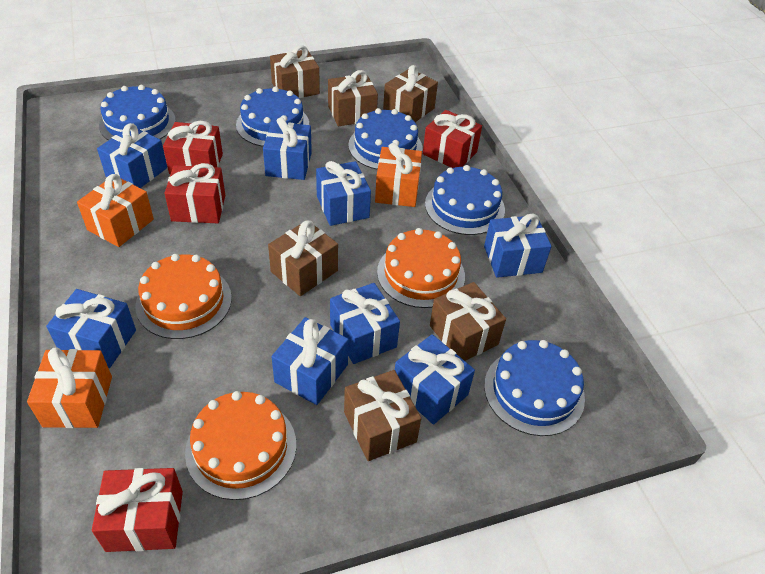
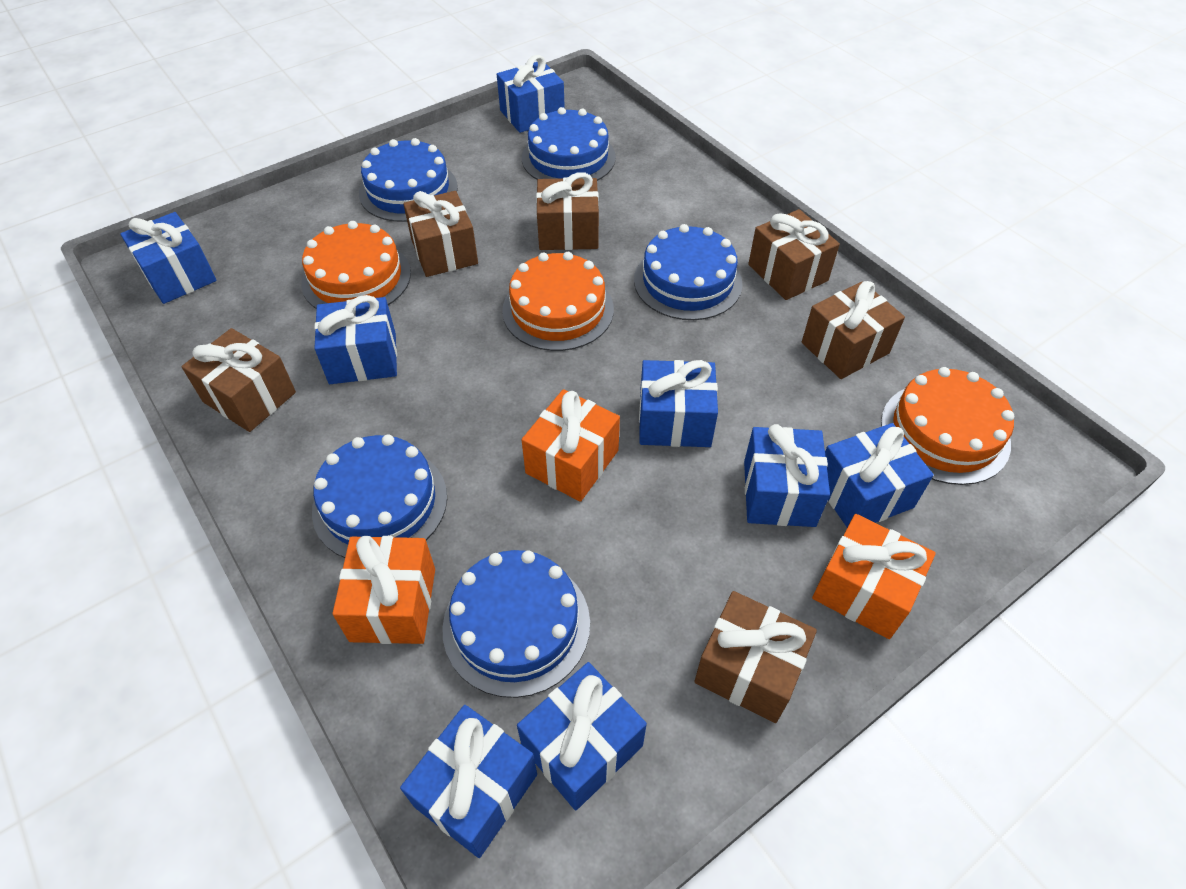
red gift: 4 -> 0

